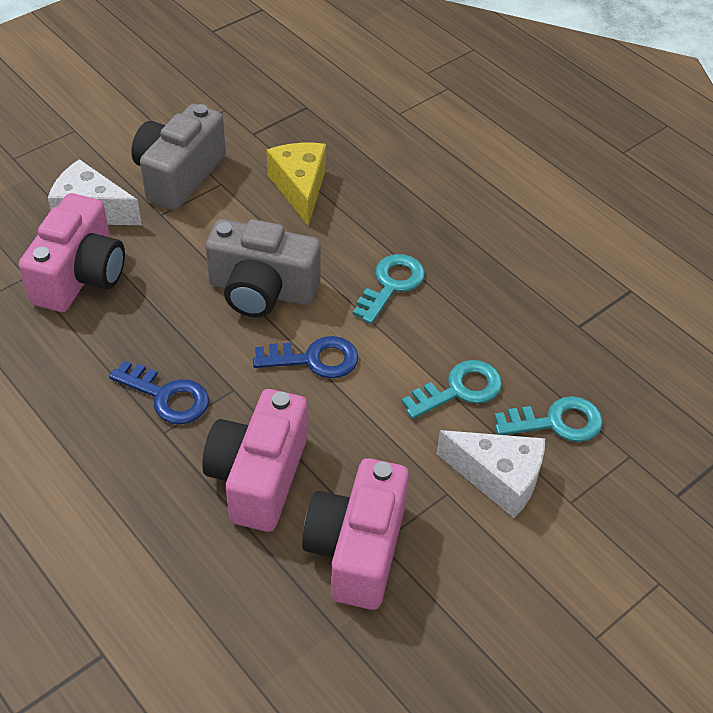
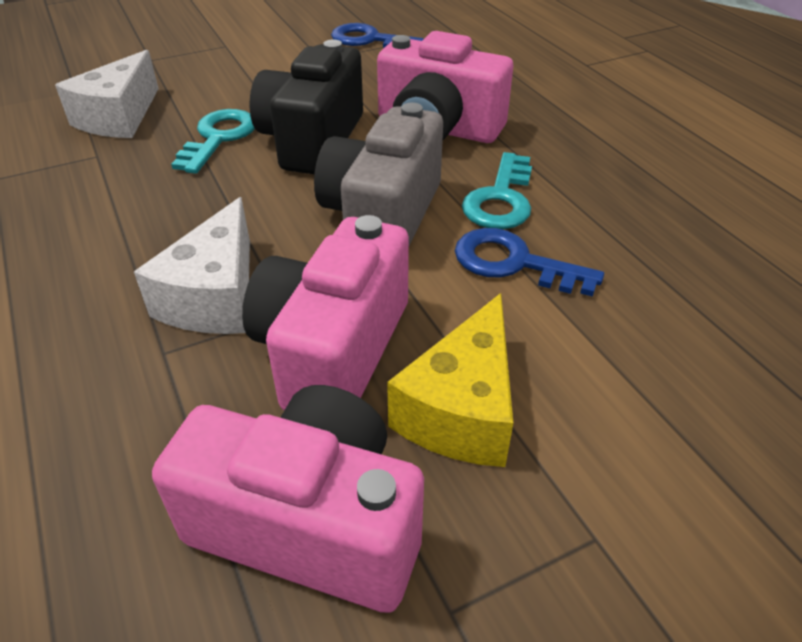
black camera: 0 -> 1
grey camera: 2 -> 1
turquoise key: 3 -> 2

